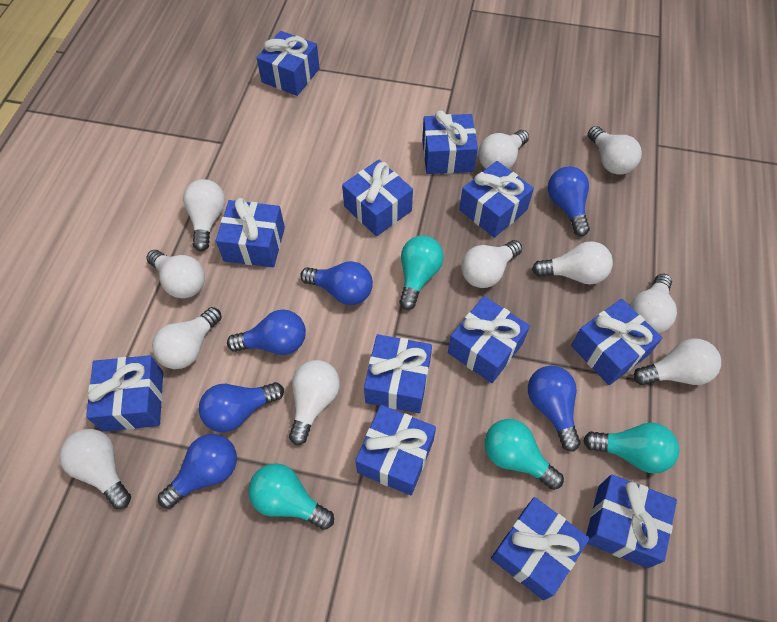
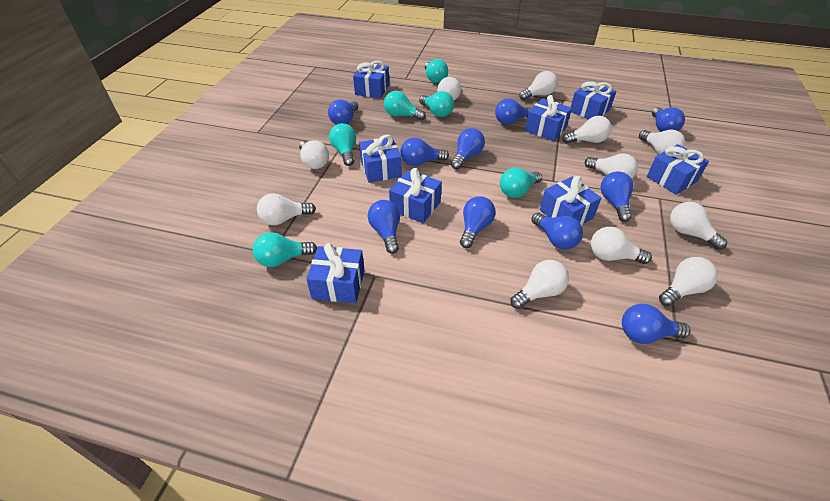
blue gift: 12 -> 8
blue light bulb: 6 -> 10
turquoise light bulb: 4 -> 6

